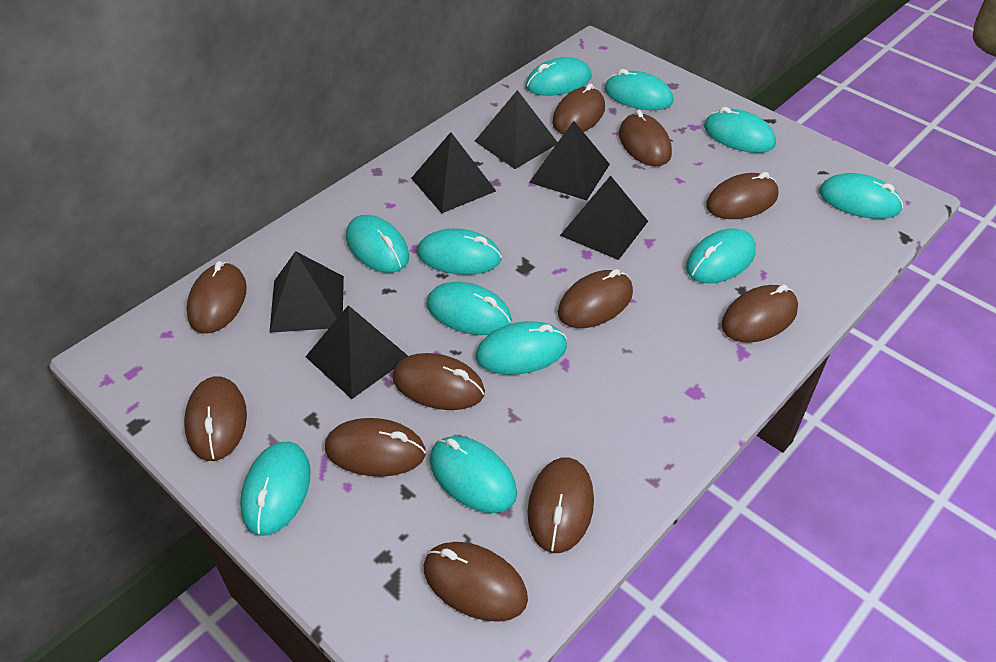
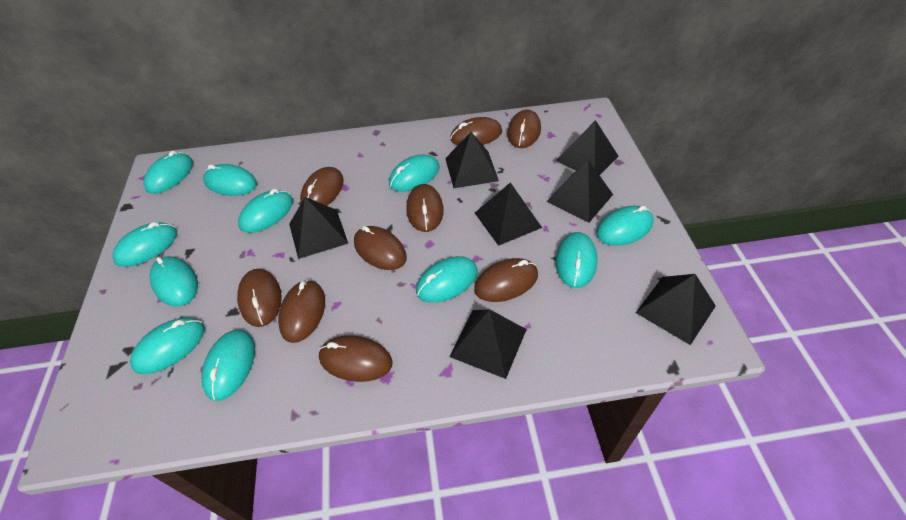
black pyramid: 6 -> 7
brown mouse: 11 -> 9

